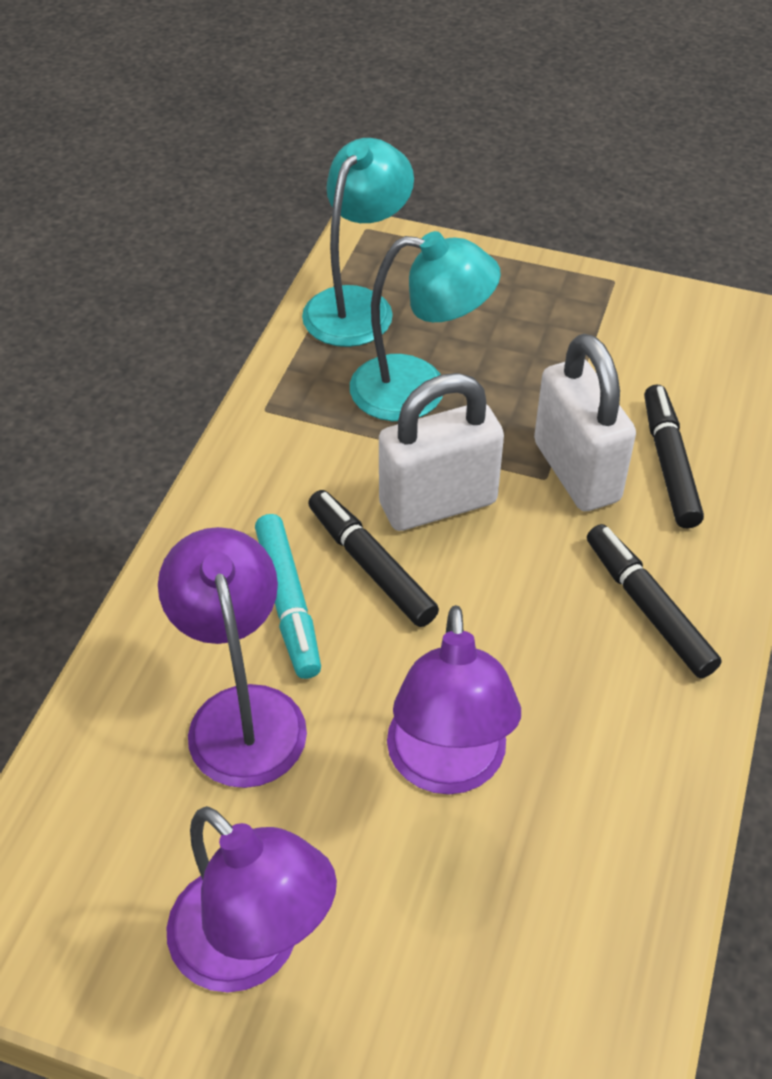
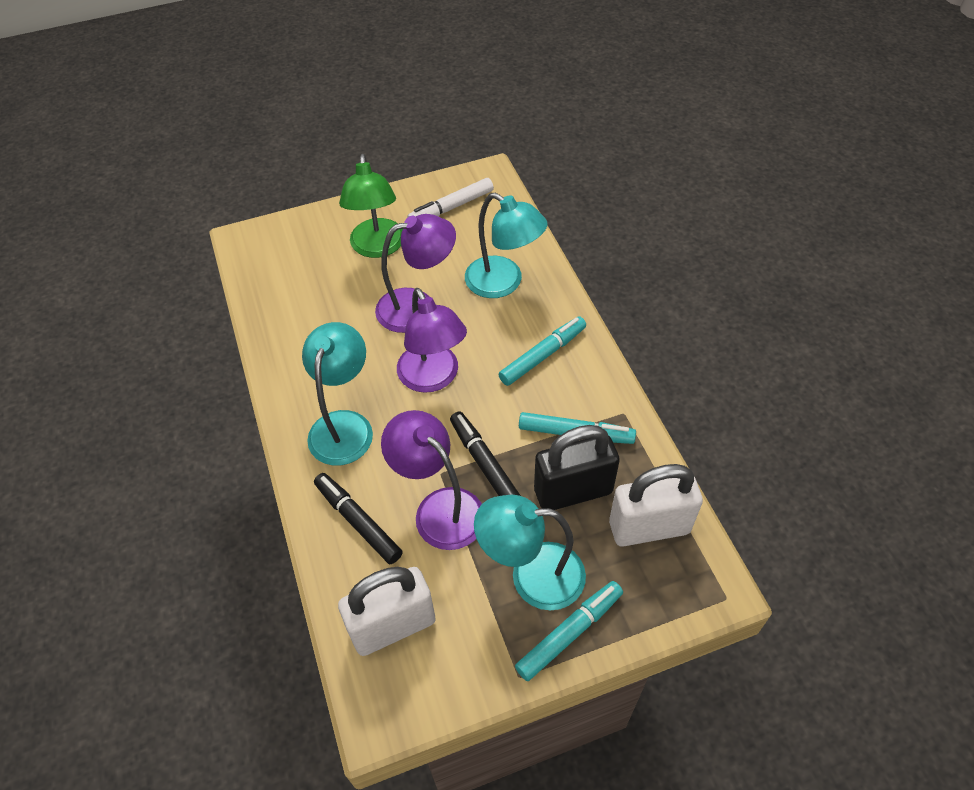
black marker: 3 -> 2
black padlock: 0 -> 1
green lamp: 0 -> 1
turquoise lamp: 2 -> 3
turquoise marker: 1 -> 3
white marker: 0 -> 1

